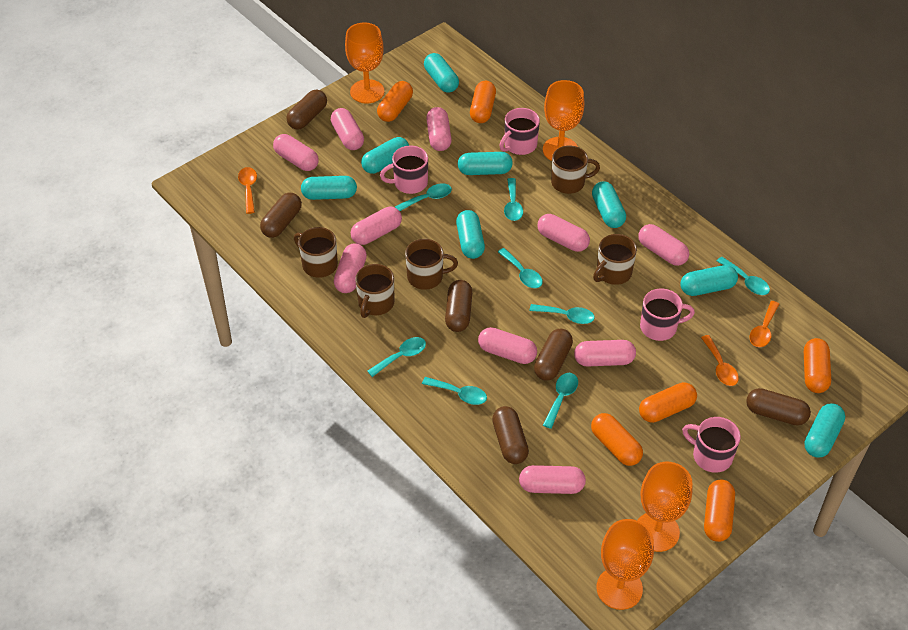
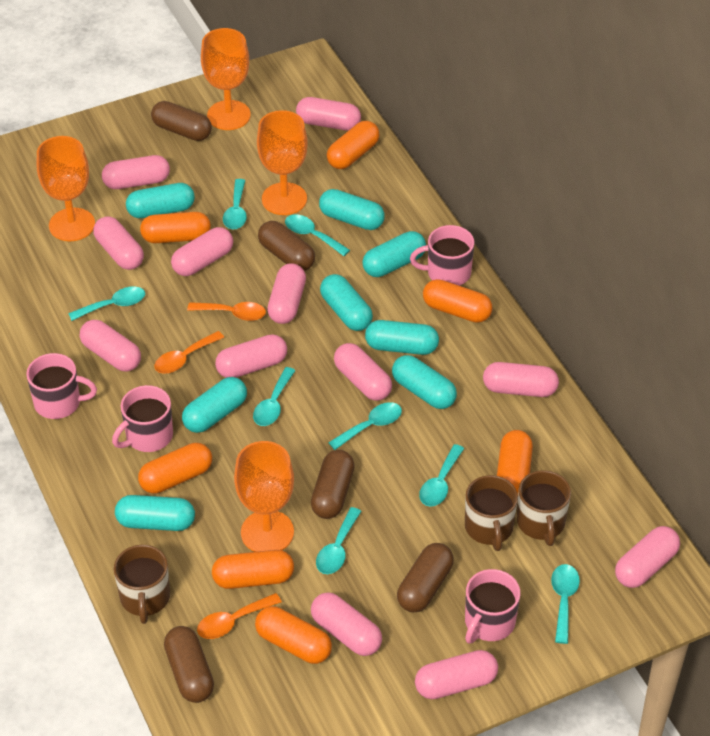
brown capsule: 6 -> 5
brown mug: 5 -> 3
orange capsule: 6 -> 7
pink capsule: 10 -> 12

